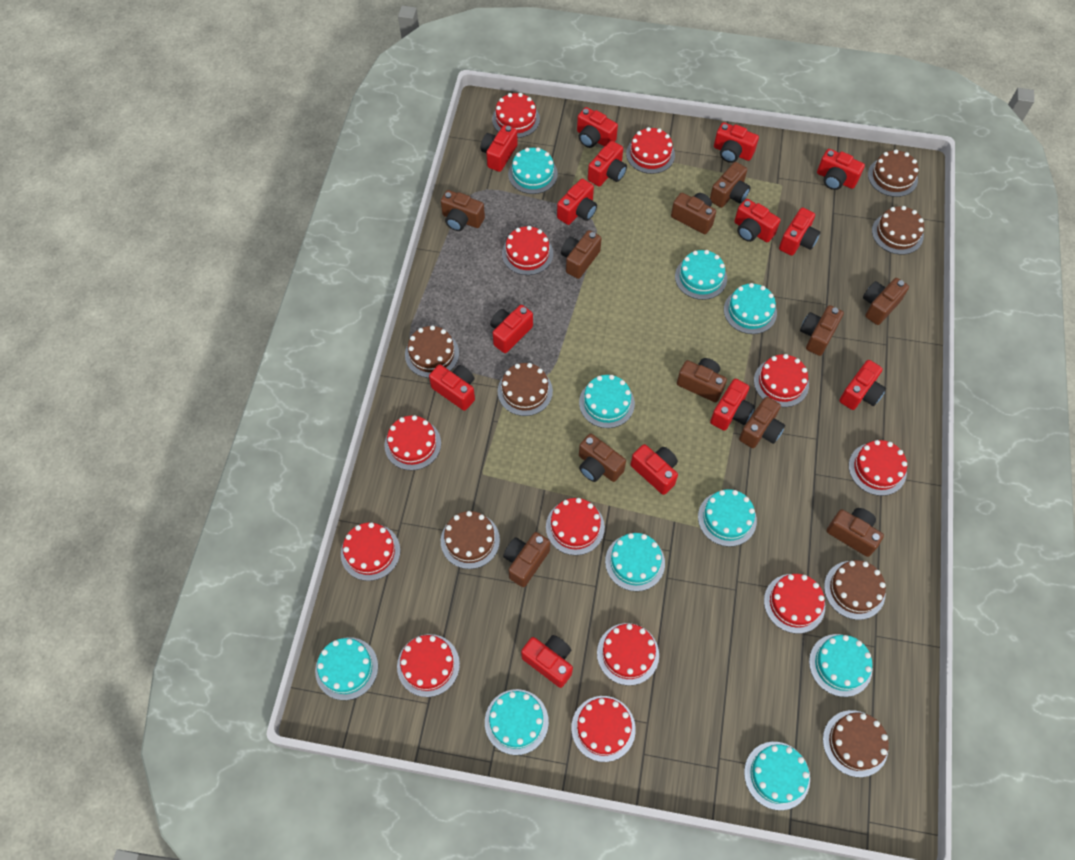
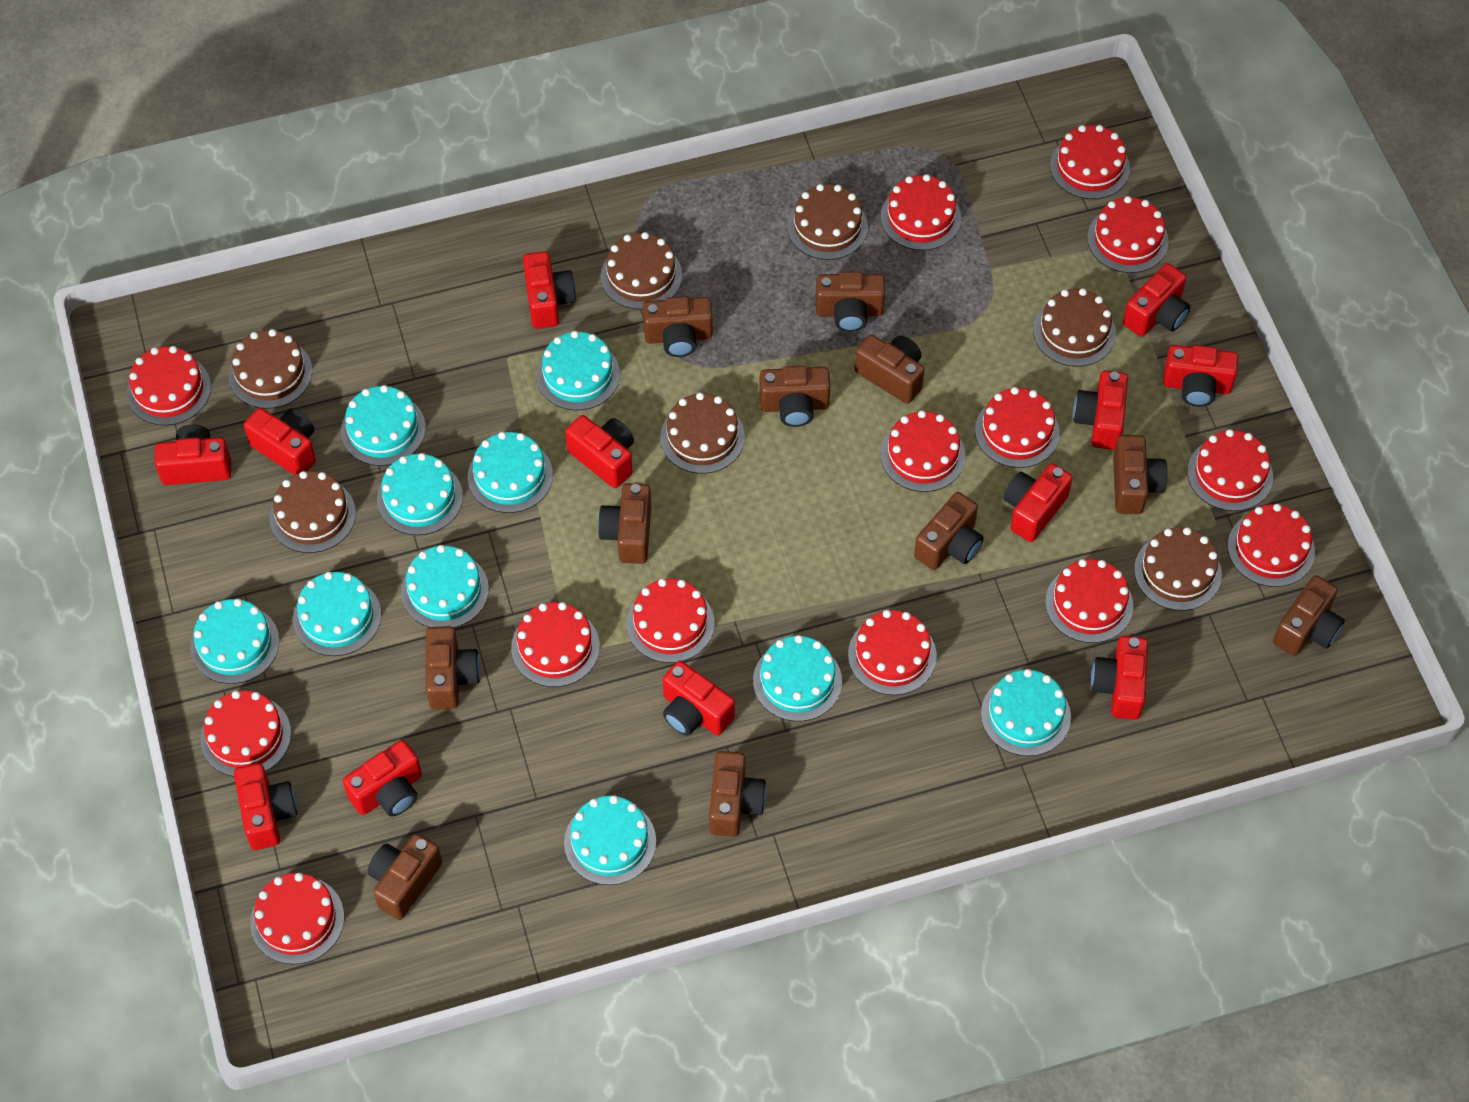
red cake: 12 -> 14
red camera: 14 -> 12

